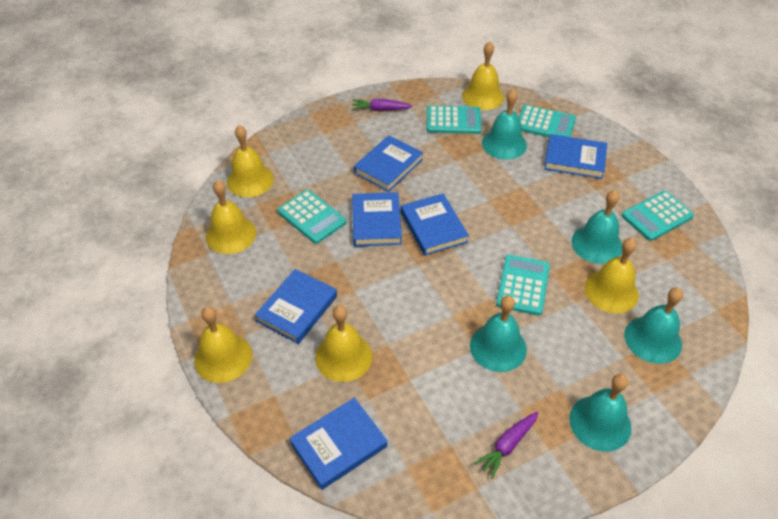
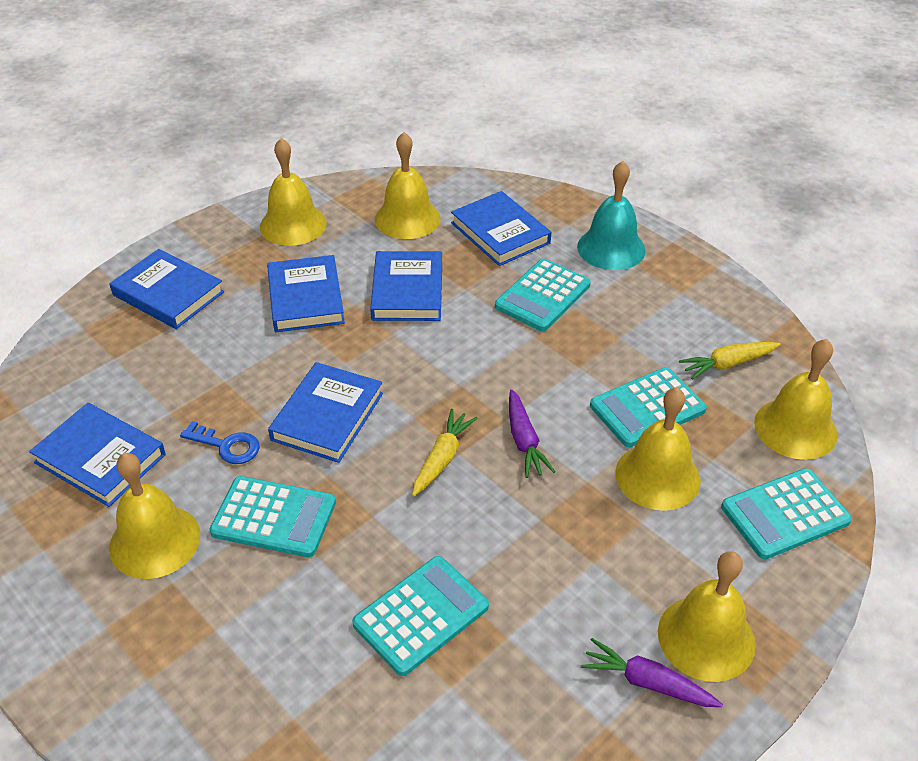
blue key: 0 -> 1
turquoise bell: 5 -> 1
yellow carrot: 0 -> 2

